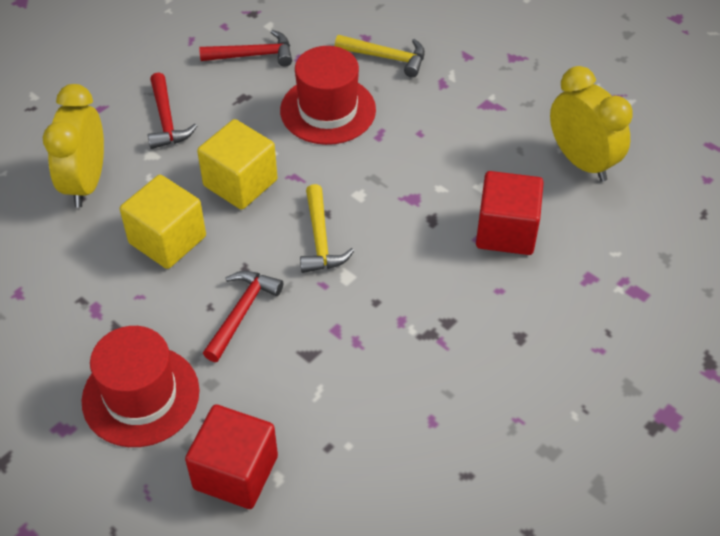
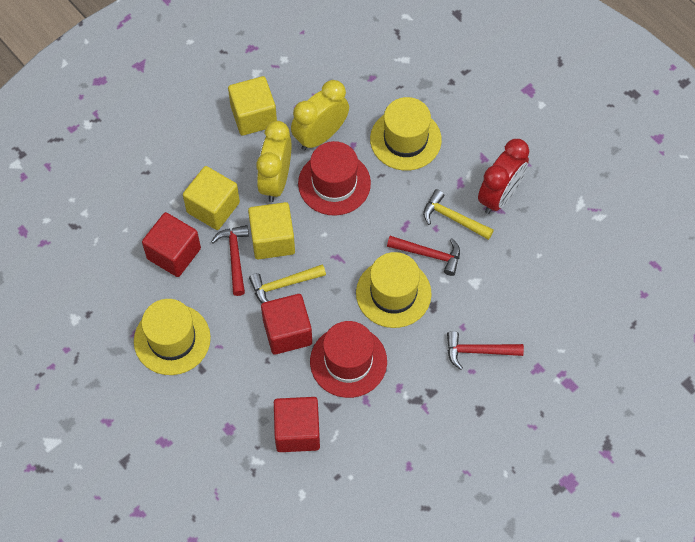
red clock: 0 -> 1
red cube: 2 -> 3
yellow cube: 2 -> 3
yellow hat: 0 -> 3

